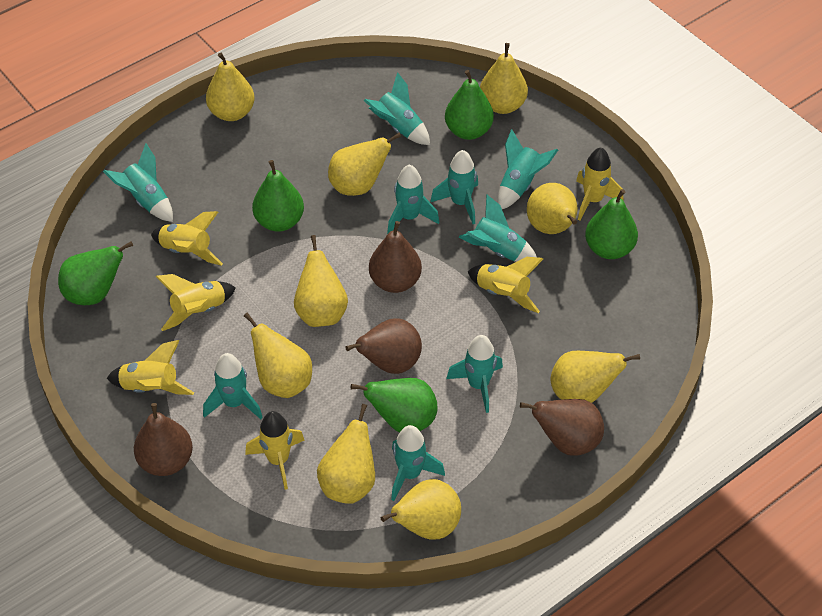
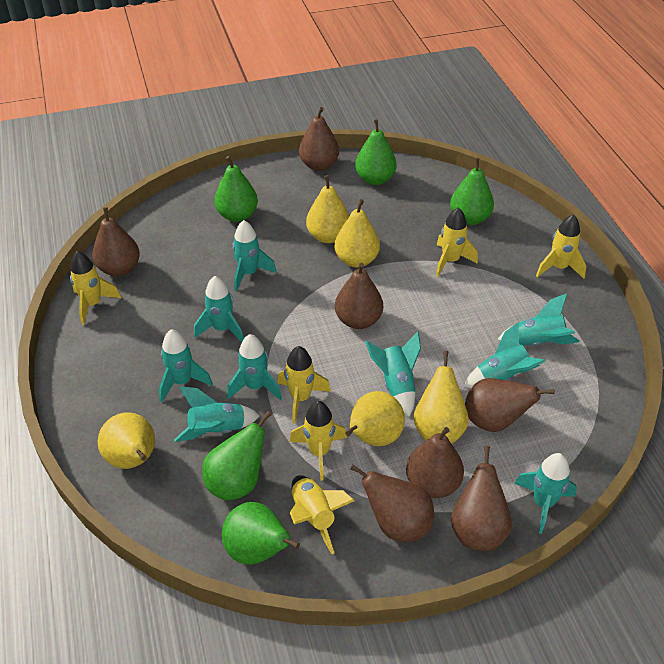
brown pear: 4 -> 7
yellow pear: 9 -> 5

